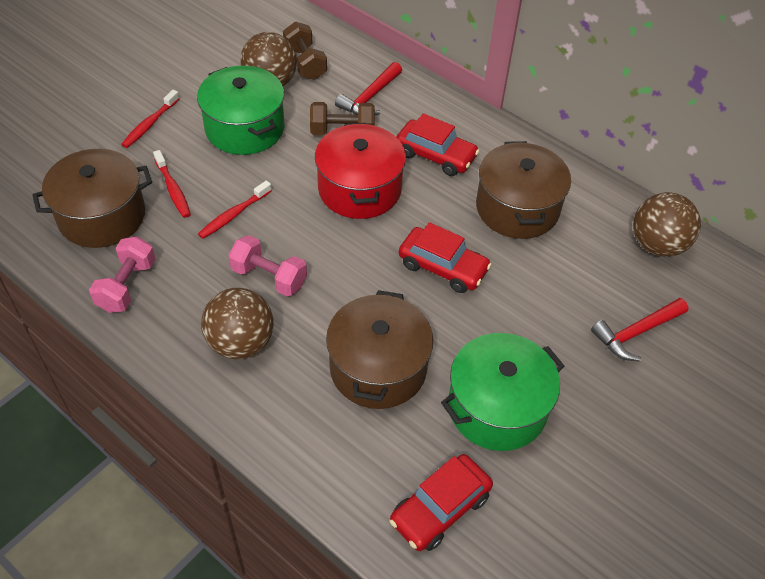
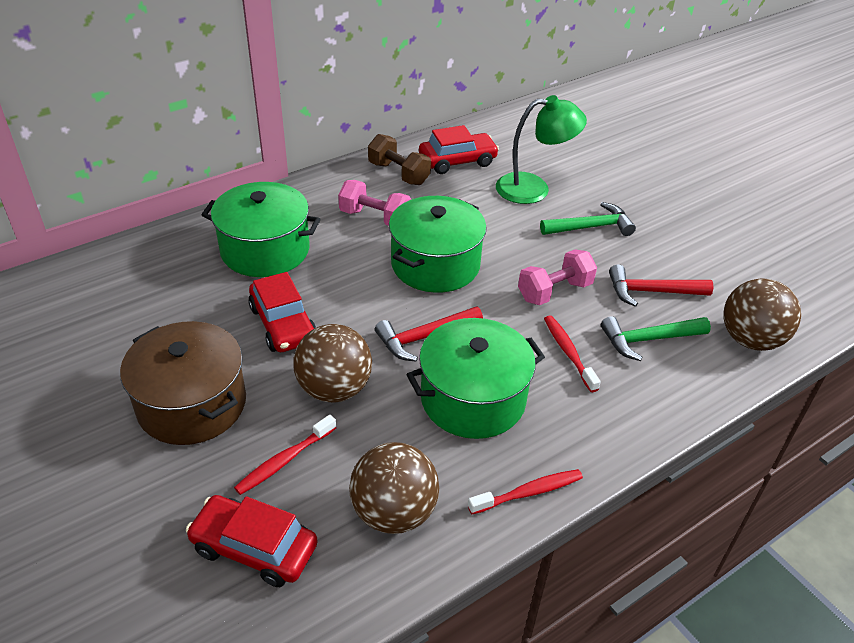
brown dumbbell: 2 -> 1
brown pot: 3 -> 1
green hammer: 0 -> 2
green lamp: 0 -> 1
green pot: 2 -> 3
red pot: 1 -> 0

